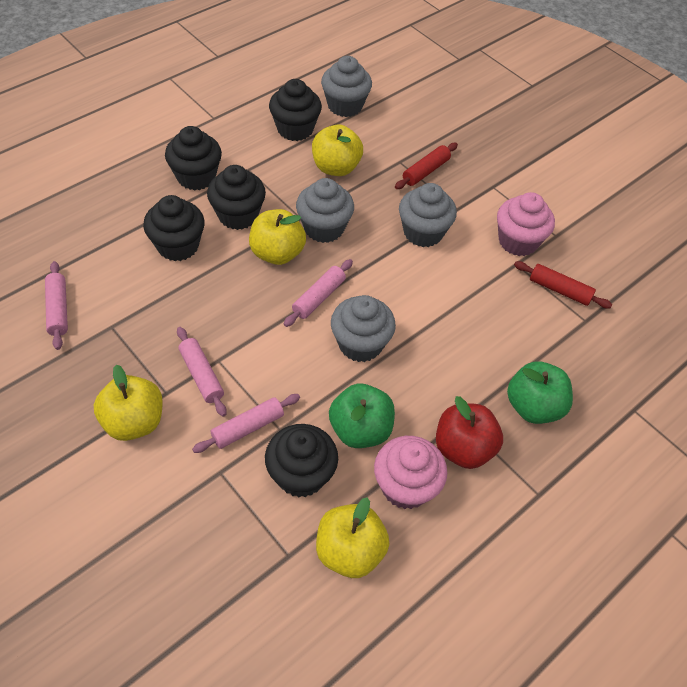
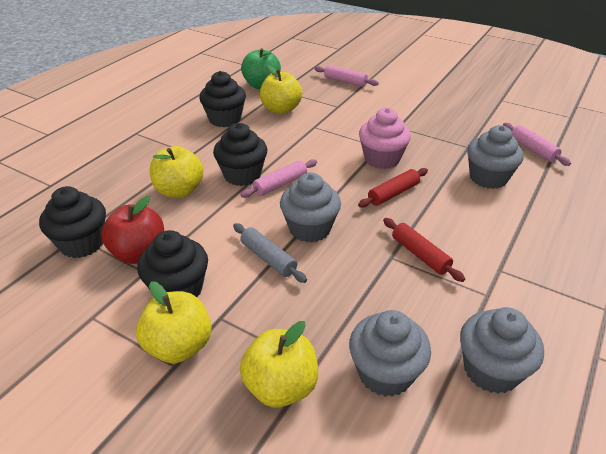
black cupcake: 5 -> 4
green apple: 2 -> 1
grey rolling pin: 0 -> 1
pink cupcake: 2 -> 1
pink rolling pin: 4 -> 3

